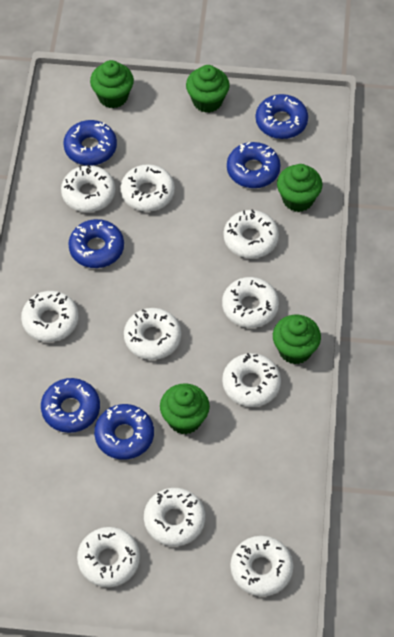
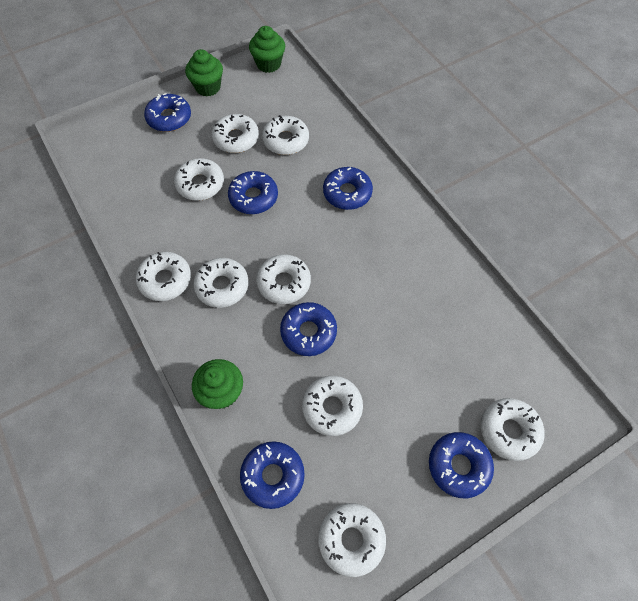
green cupcake: 5 -> 3
white donut: 10 -> 9

